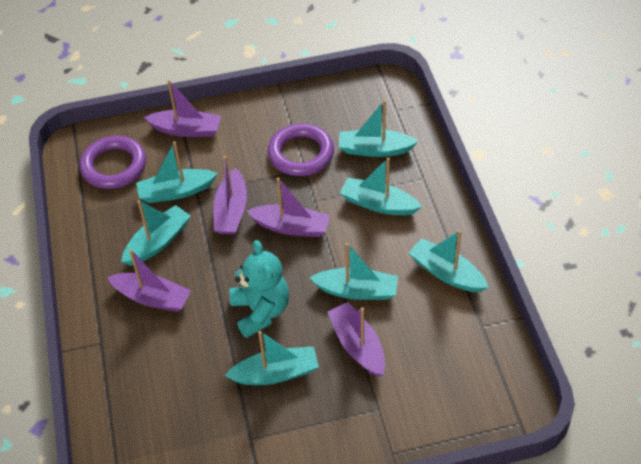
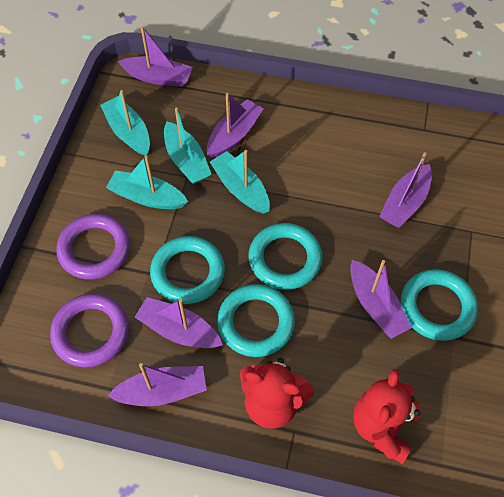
purple boat: 5 -> 6
red teddy bear: 0 -> 2
turquoise boat: 7 -> 4
turquoise ring: 0 -> 4
turquoise teddy bear: 1 -> 0

